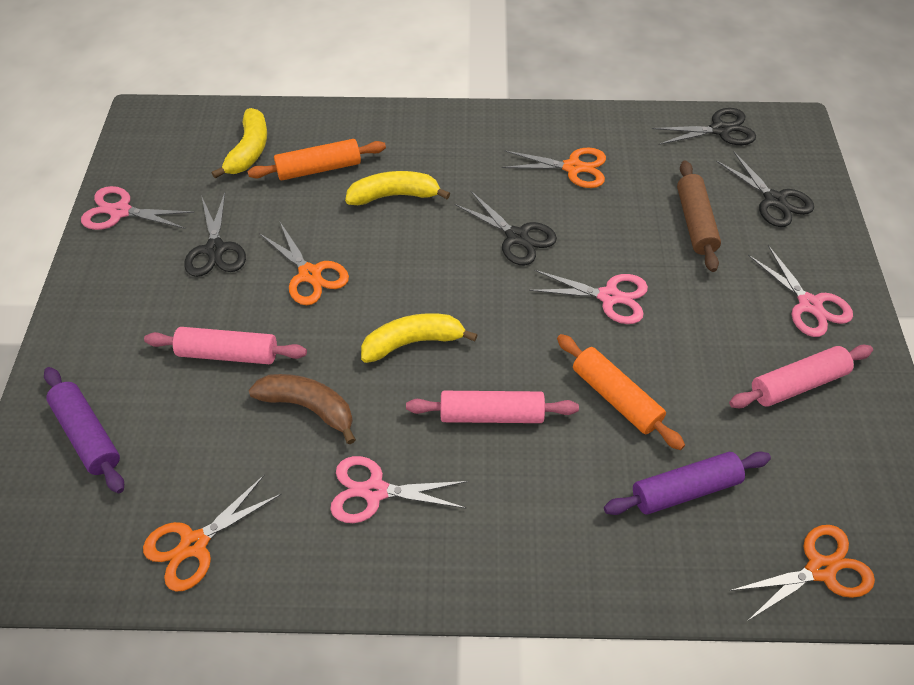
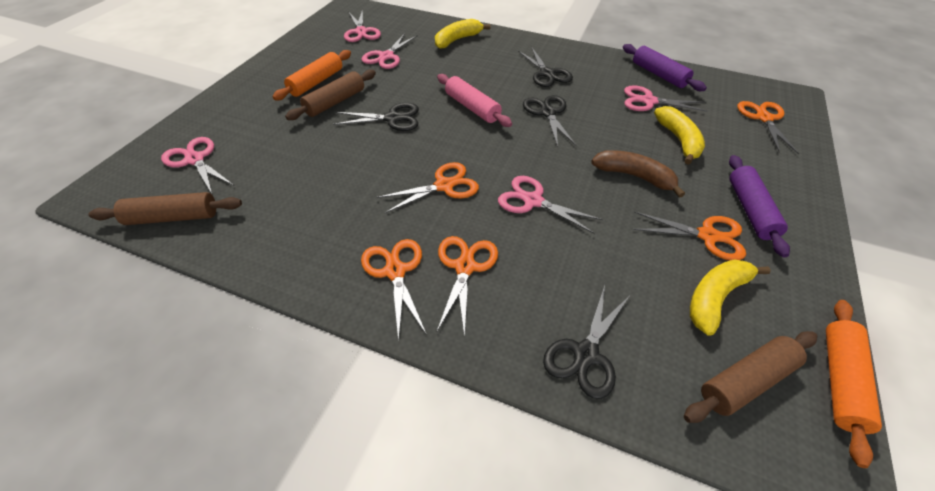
brown rolling pin: 1 -> 3
orange scissors: 4 -> 5
pink rolling pin: 3 -> 1
pink scissors: 4 -> 5

